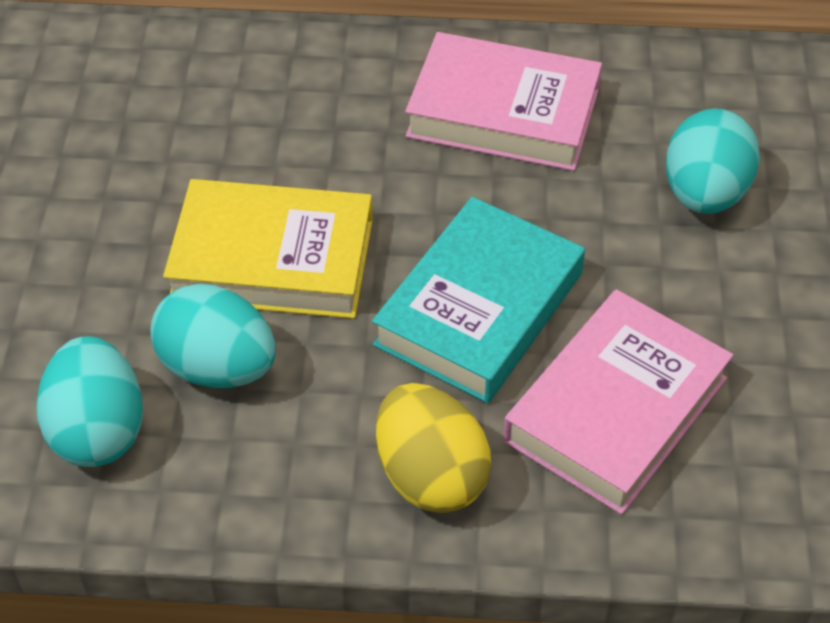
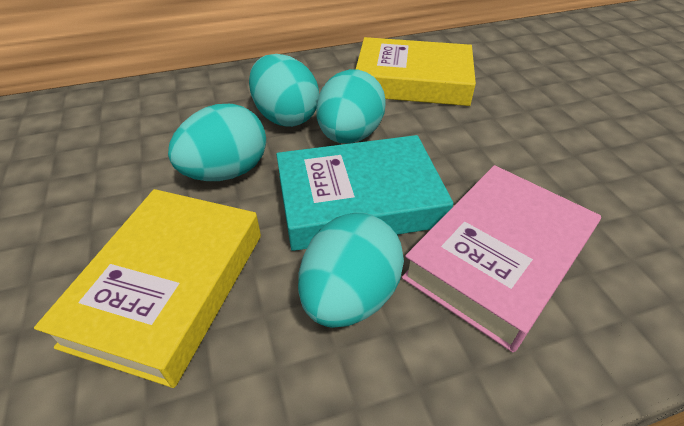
pink book: 2 -> 1
turquoise egg: 3 -> 4
yellow book: 1 -> 2
yellow egg: 1 -> 0

